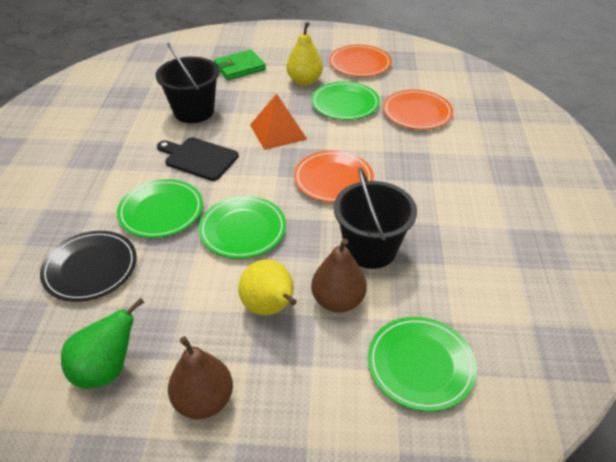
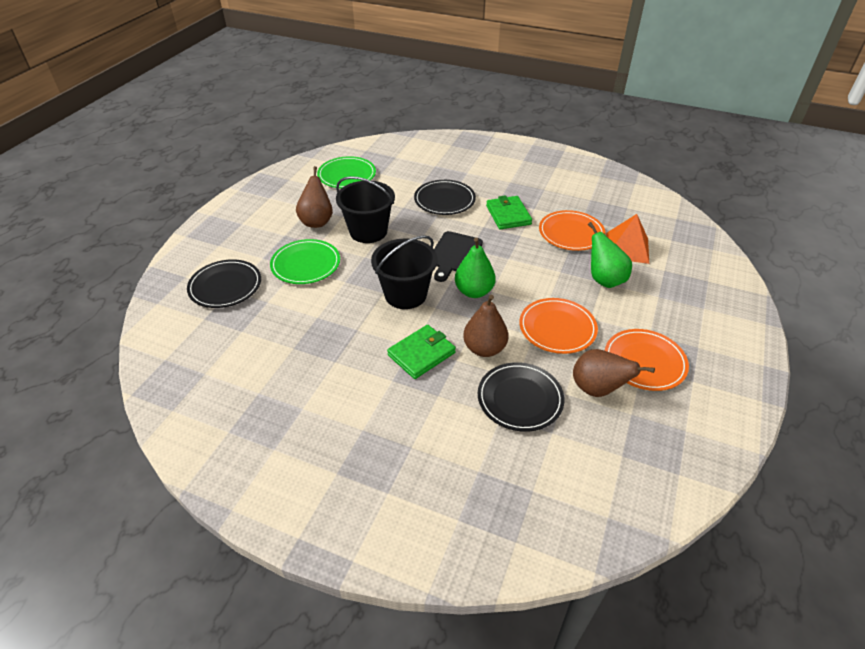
black plate: 1 -> 3
brown pear: 2 -> 3
green pear: 1 -> 2
green plate: 4 -> 2
green wallet: 1 -> 2
yellow pear: 2 -> 0

